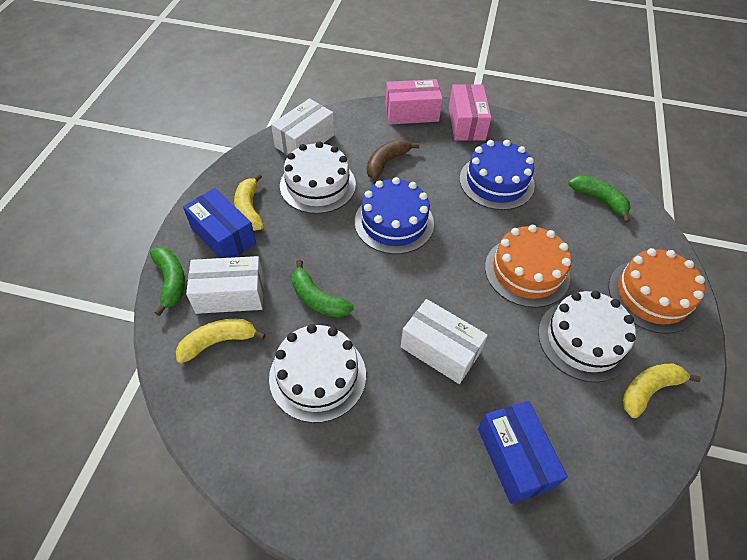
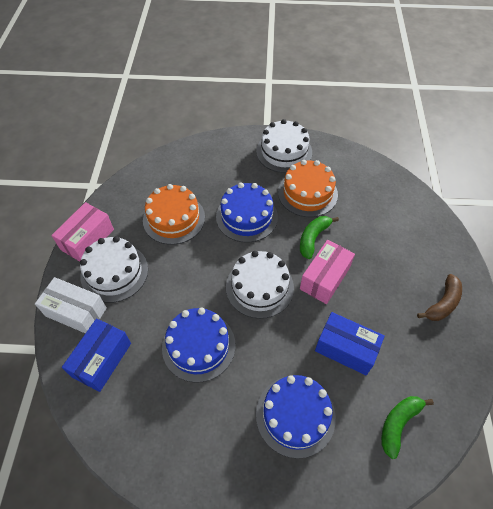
blue cake: 2 -> 3
green banana: 3 -> 2
white box: 3 -> 1
yellow banana: 3 -> 0

